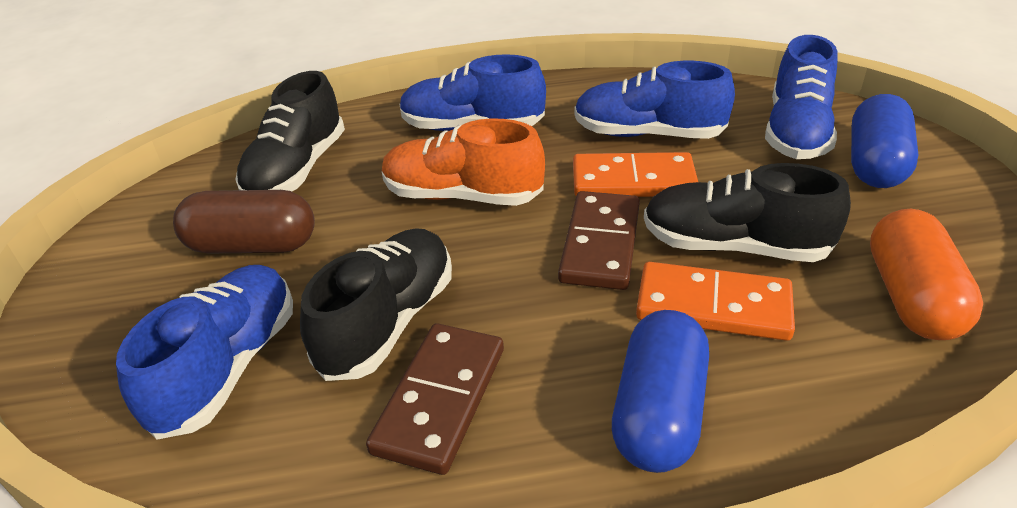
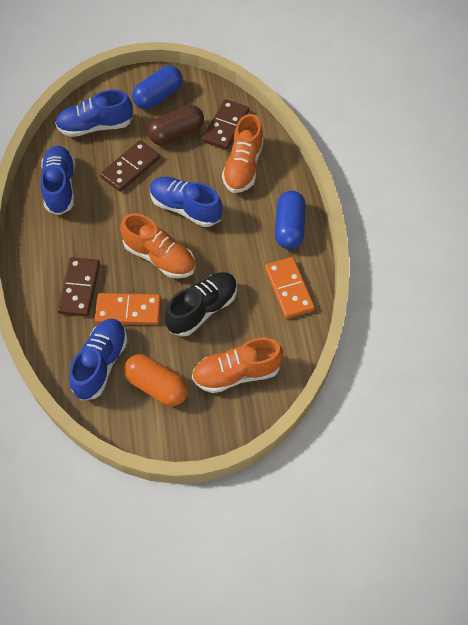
black shoe: 3 -> 1
brown domino: 2 -> 3
orange shoe: 1 -> 3

